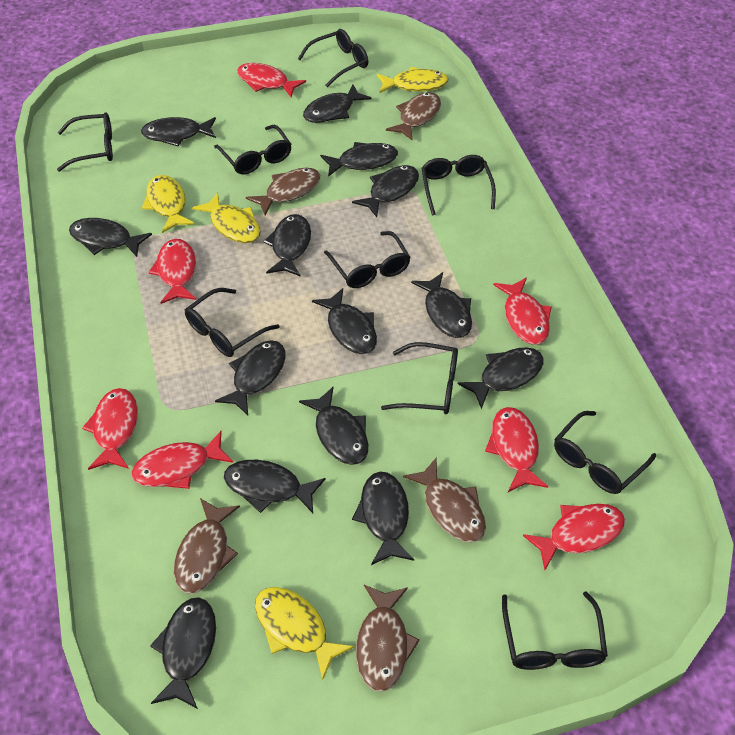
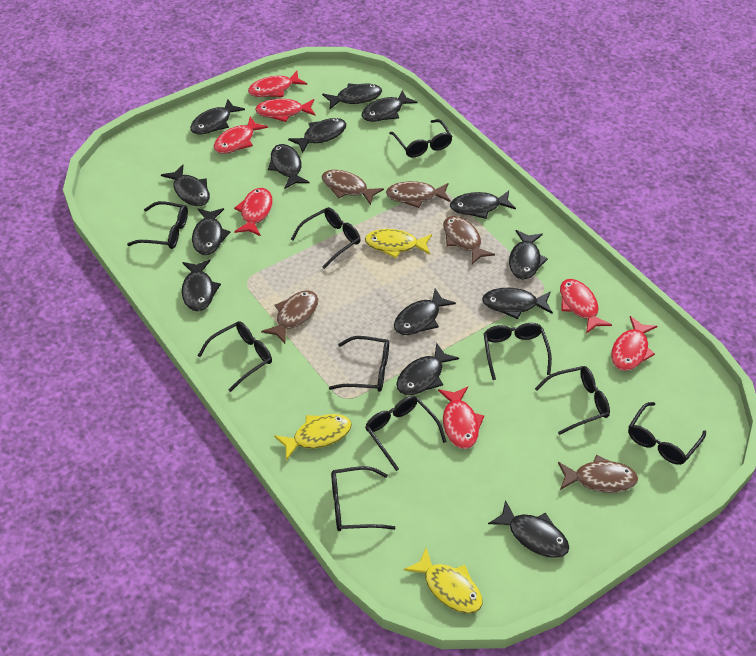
black glasses: 9 -> 10
yellow fish: 4 -> 3

